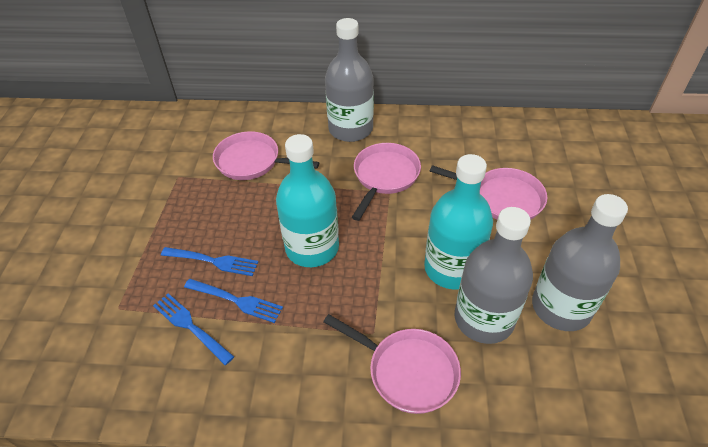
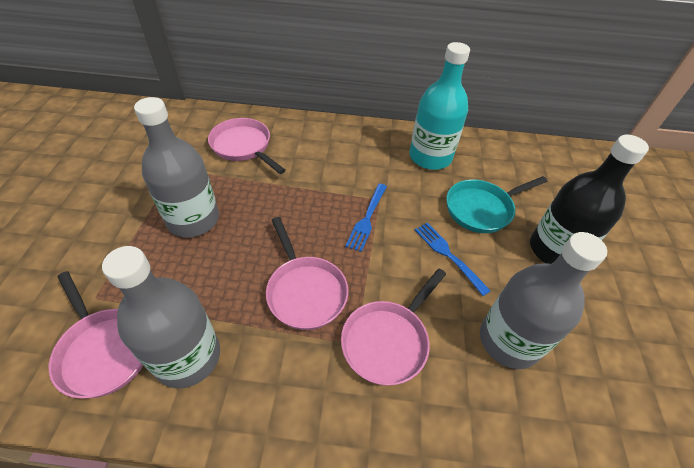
black bottle: 0 -> 1
blue fork: 3 -> 2
turquoise bottle: 2 -> 1
turquoise pan: 0 -> 1

